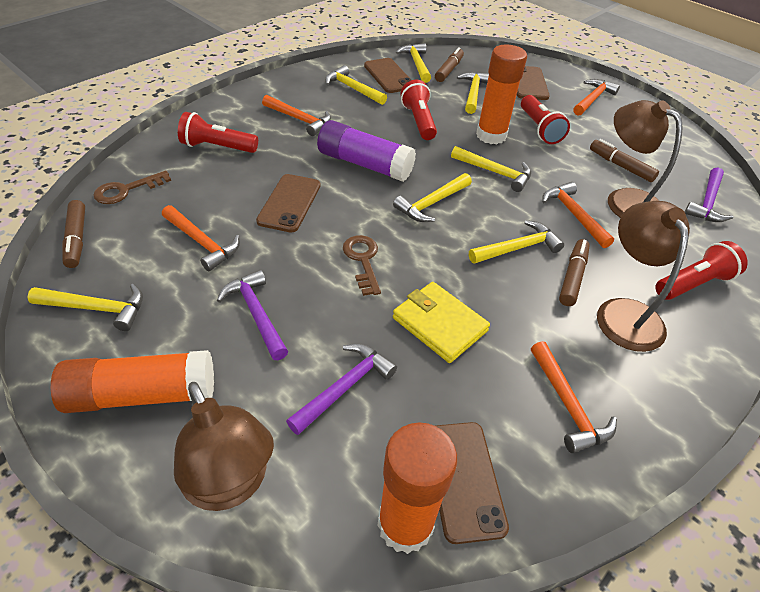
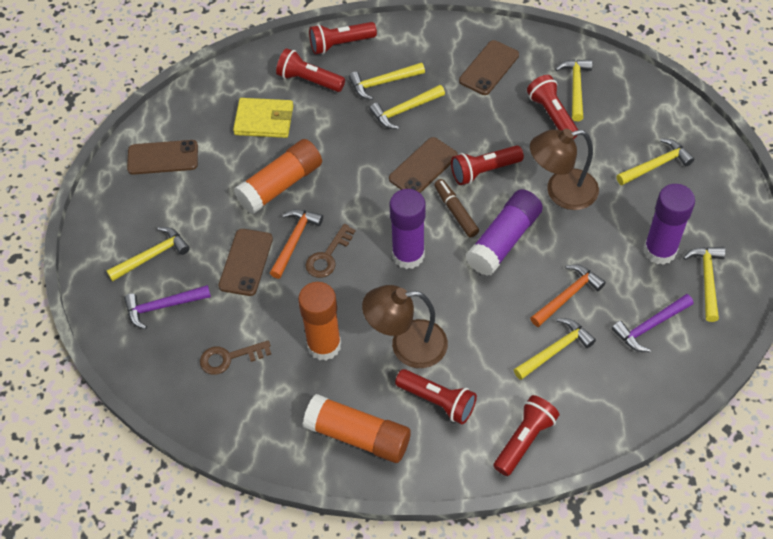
brown lamp: 3 -> 2
brown marker: 4 -> 1
orange hammer: 5 -> 2
purple glue stick: 1 -> 3
purple hammer: 3 -> 2
red flashlight: 4 -> 6

